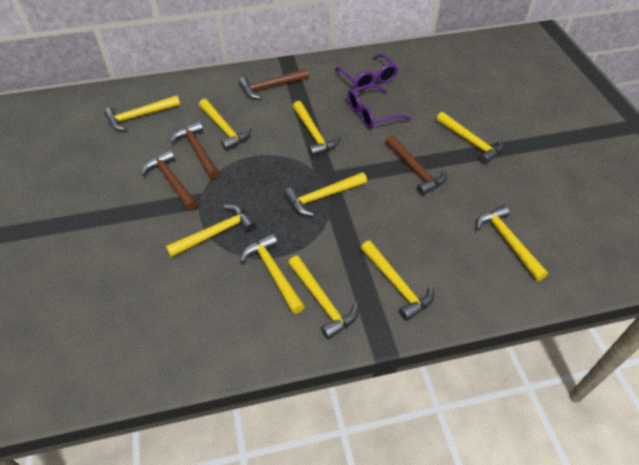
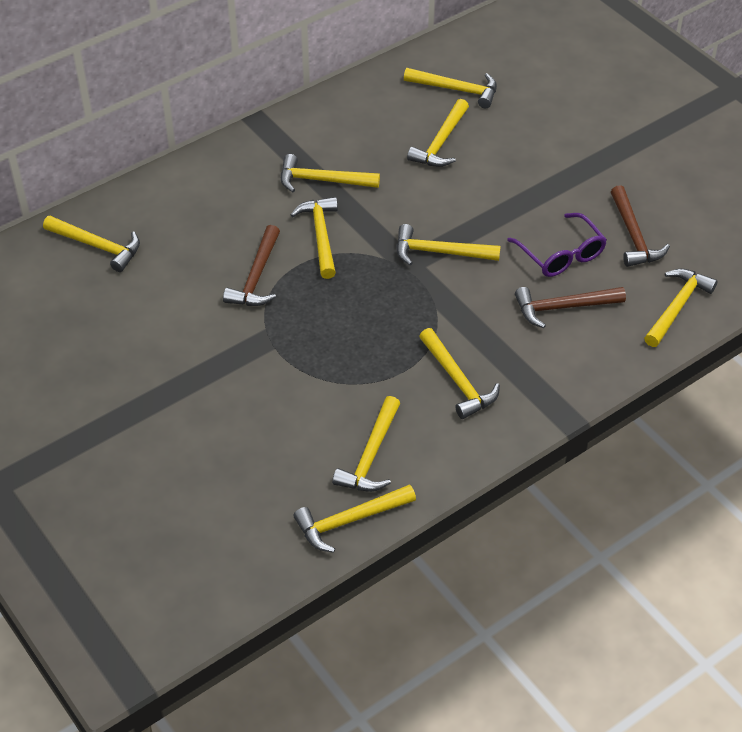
brown hammer: 4 -> 3
purple glasses: 2 -> 1

